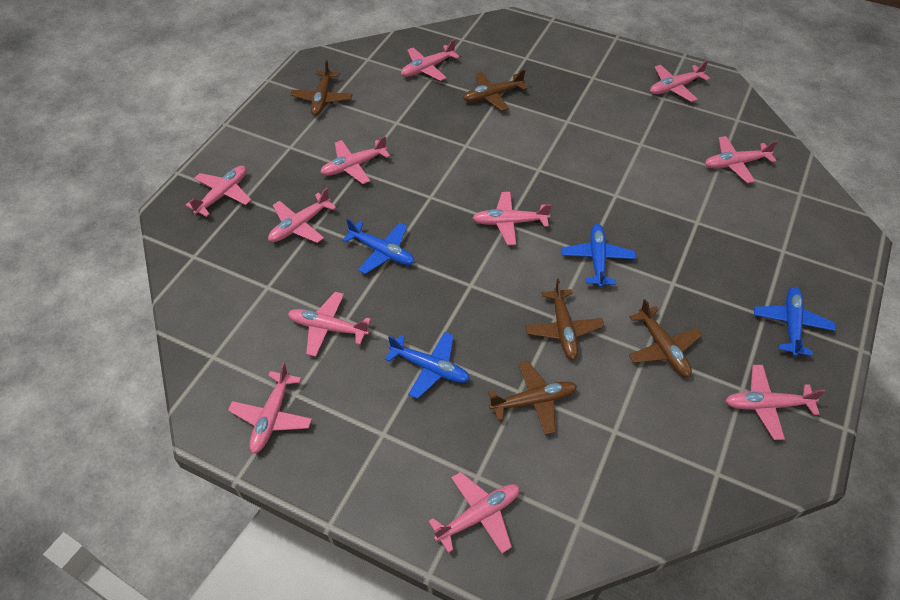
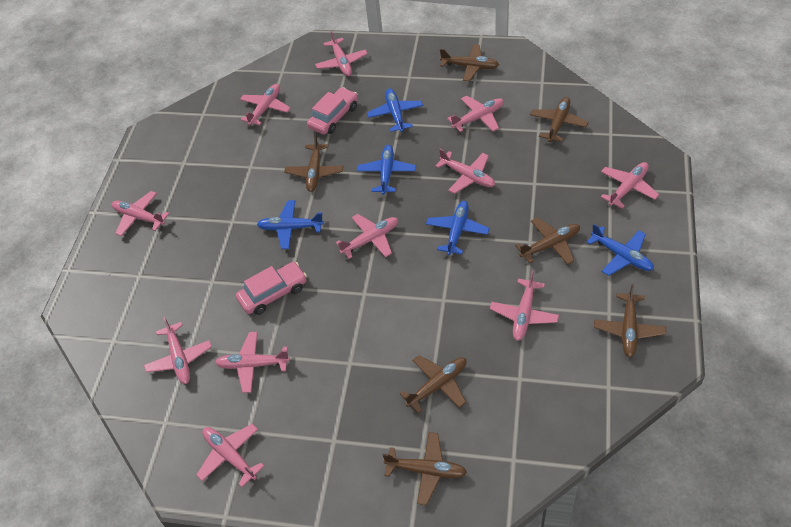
blue plane: 4 -> 5
brown plane: 5 -> 7
pink car: 0 -> 2

